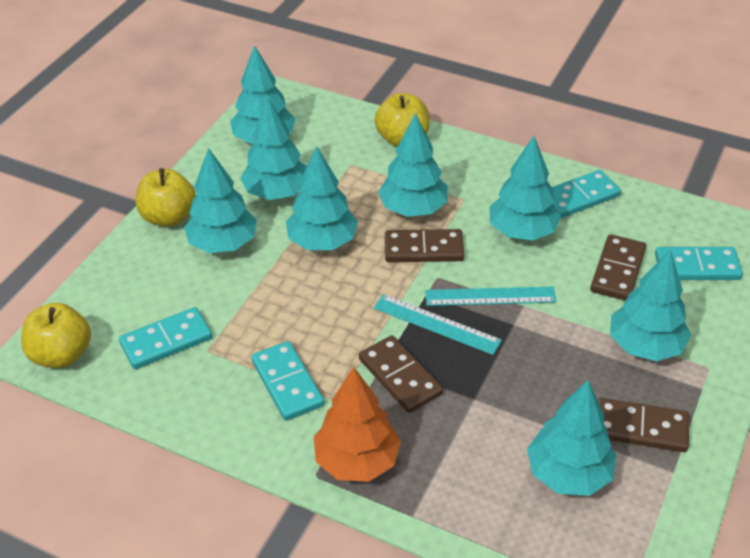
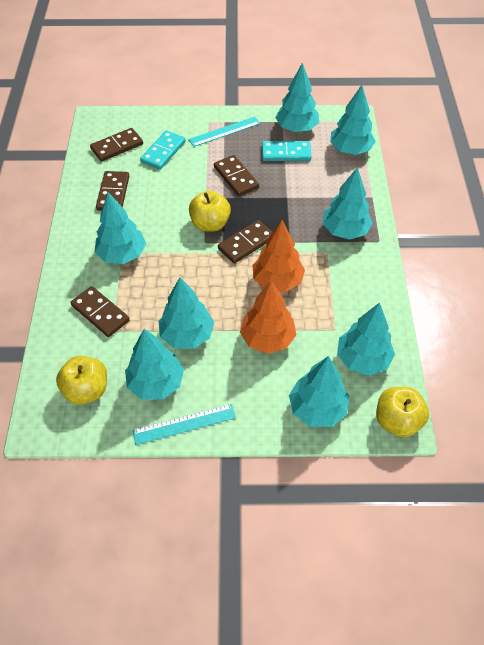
brown domino: 4 -> 5
orange tree: 1 -> 2
turquoise domino: 4 -> 2

